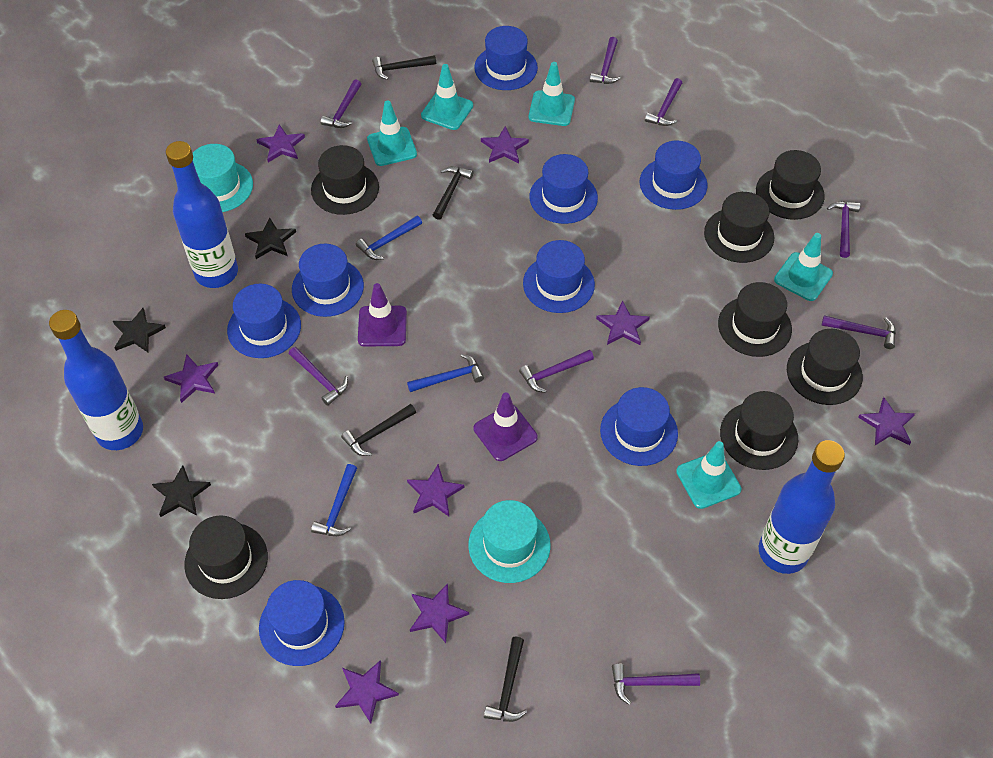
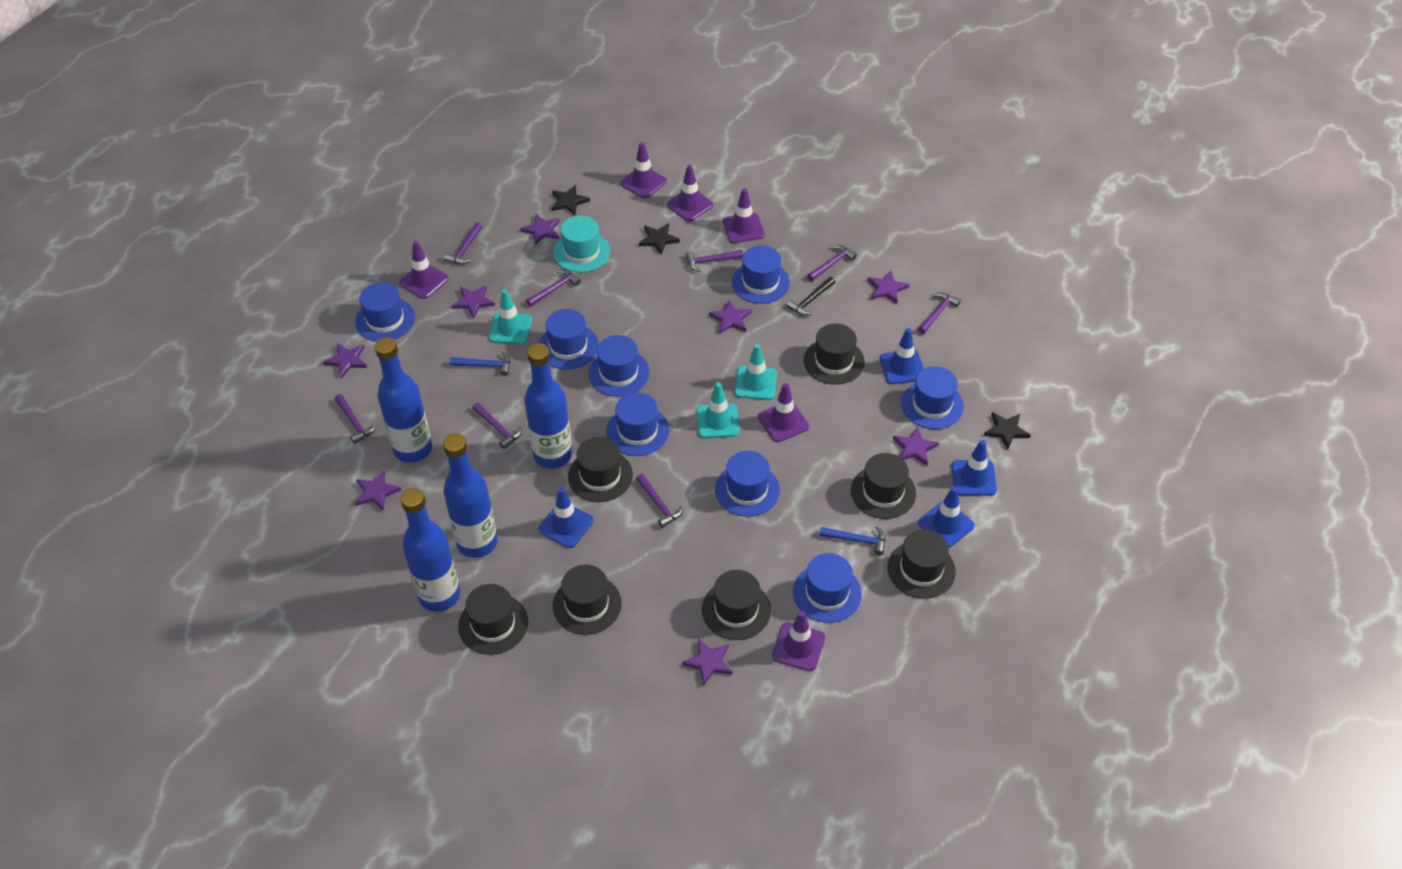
black hammer: 4 -> 1
blue bottle: 3 -> 4
blue hammer: 3 -> 2
blue traffic cone: 0 -> 4
purple traffic cone: 2 -> 6
turquoise hat: 2 -> 1
turquoise traffic cone: 5 -> 3

